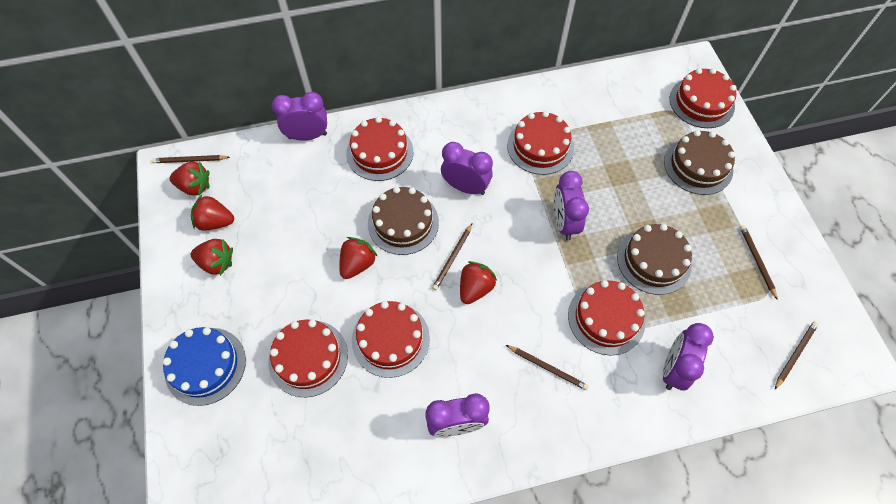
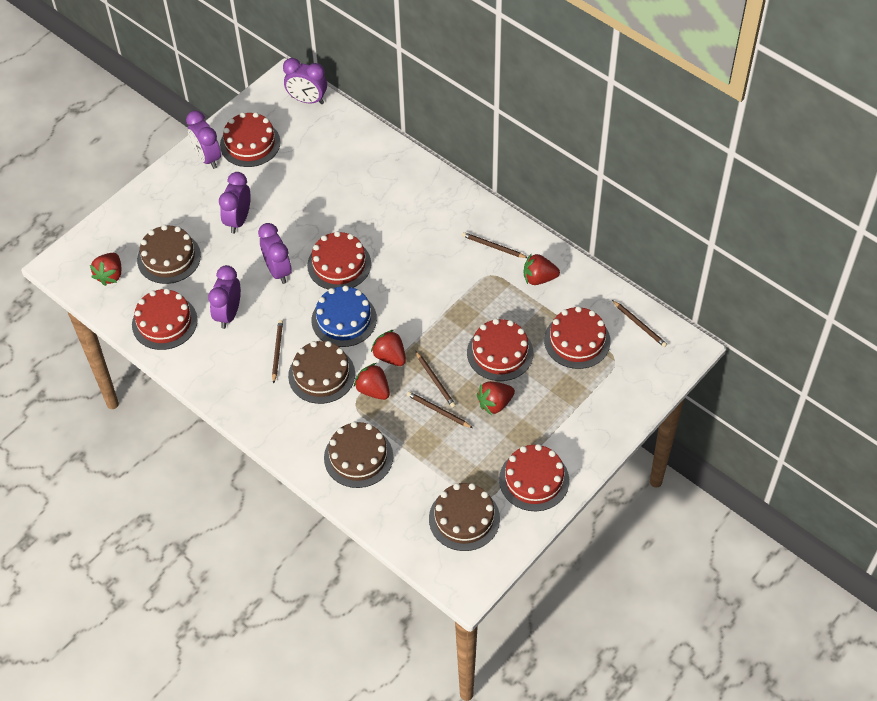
brown cake: 3 -> 4

